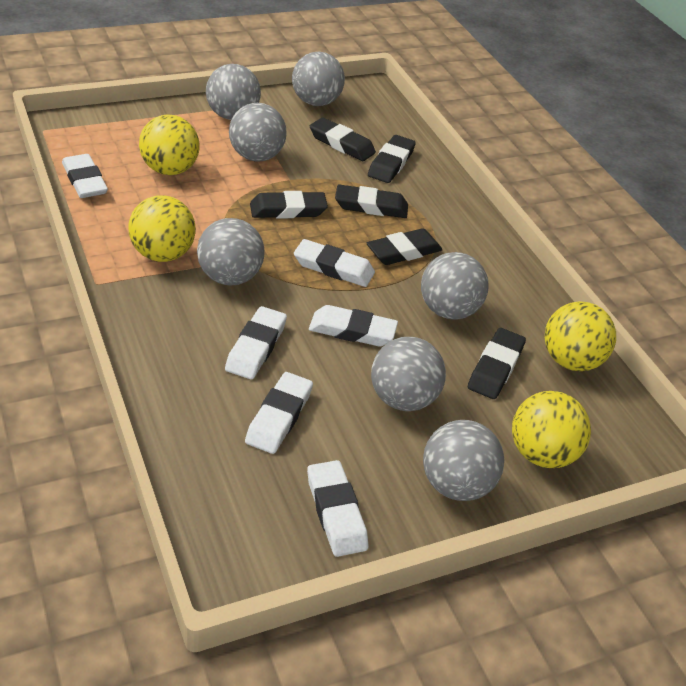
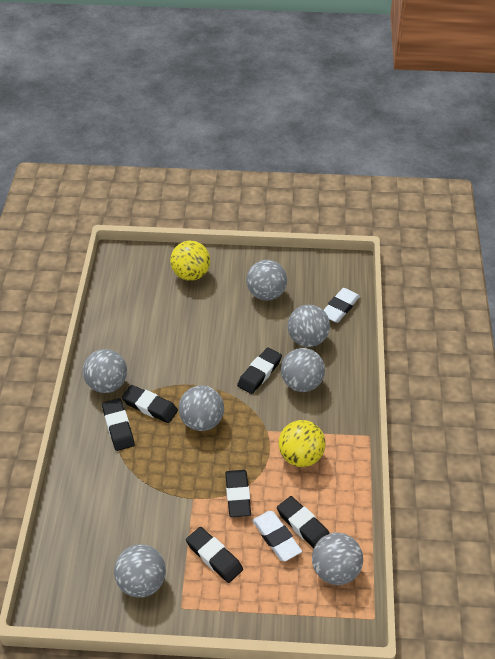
white eraser: 6 -> 2
yellow ball: 4 -> 2

